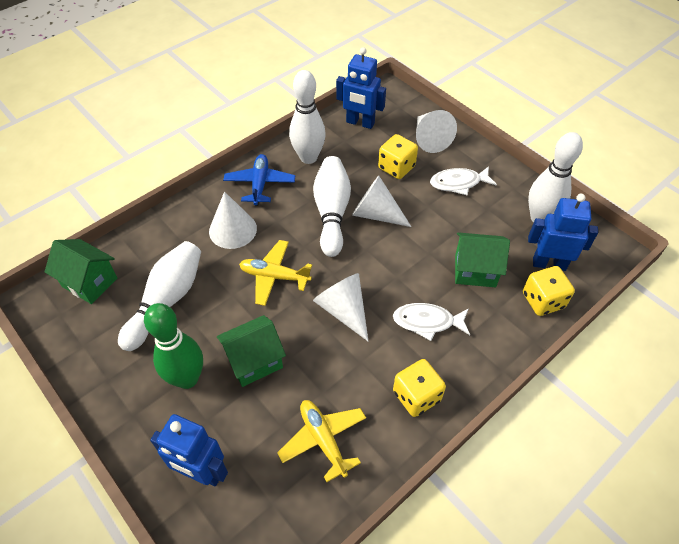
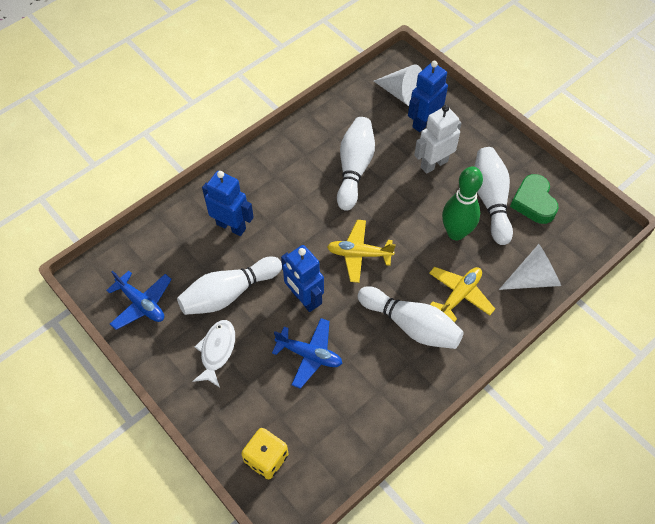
blue plane: 1 -> 2
green heart: 0 -> 1
green house: 3 -> 0
white cone: 4 -> 2
white fish: 2 -> 1
white robot: 0 -> 1
yellow dice: 3 -> 1

